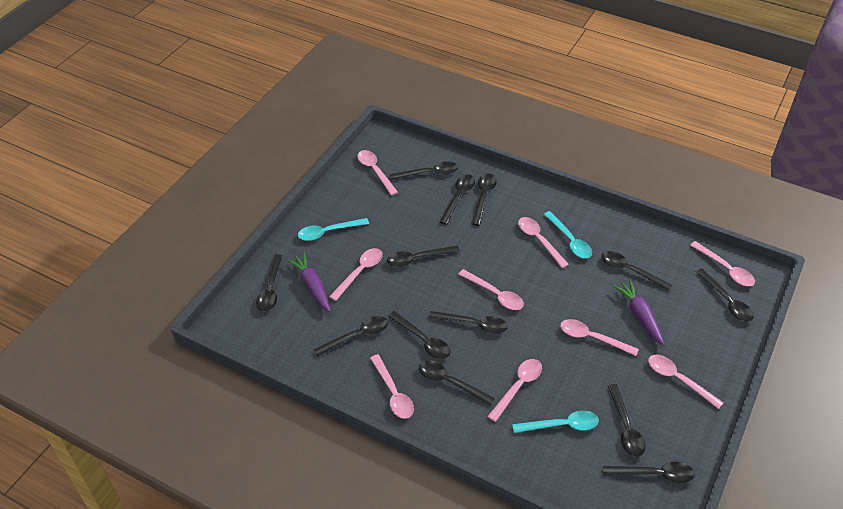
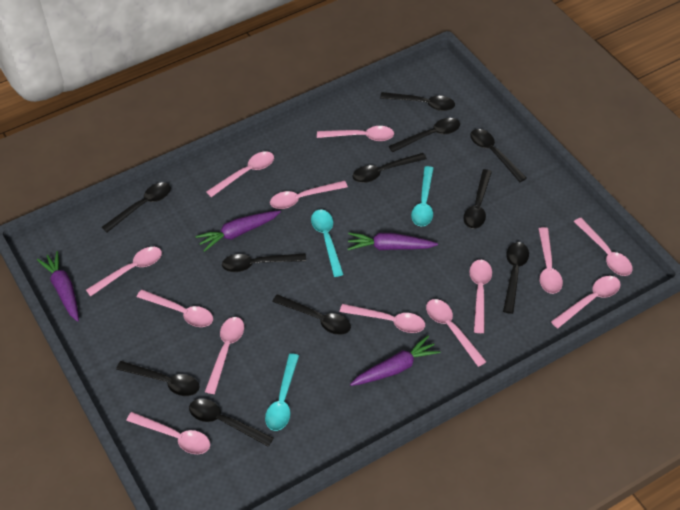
black spoon: 13 -> 11
pink spoon: 9 -> 13
purple carrot: 2 -> 4

